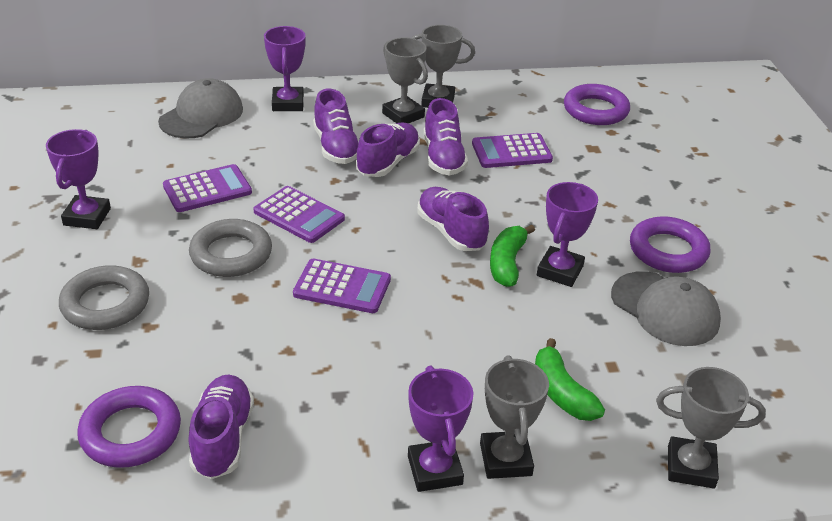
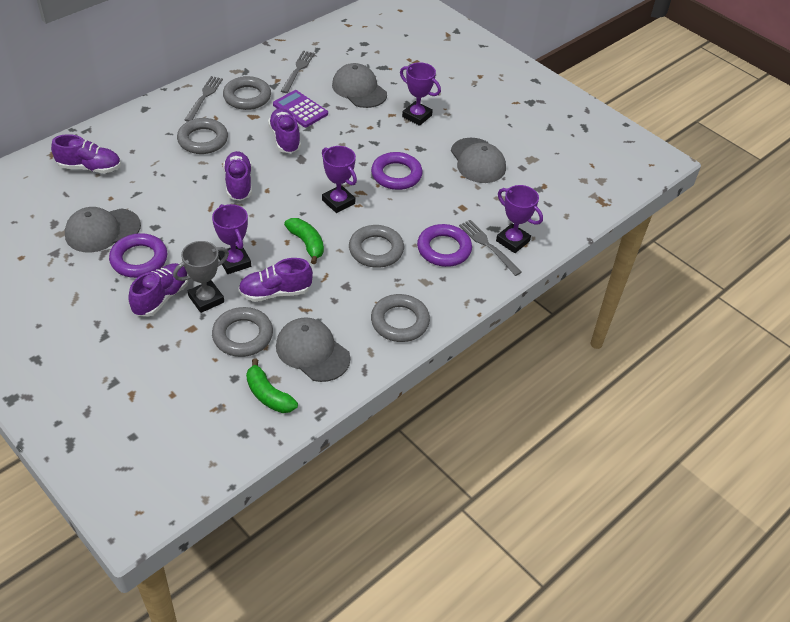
grey cap: 2 -> 4
grey fork: 0 -> 3
grey ring: 2 -> 5
grey trophy: 4 -> 1
purple calculator: 4 -> 1

